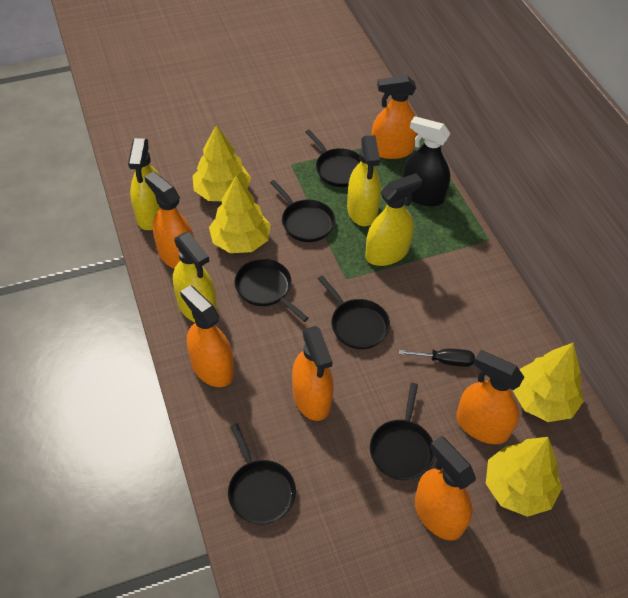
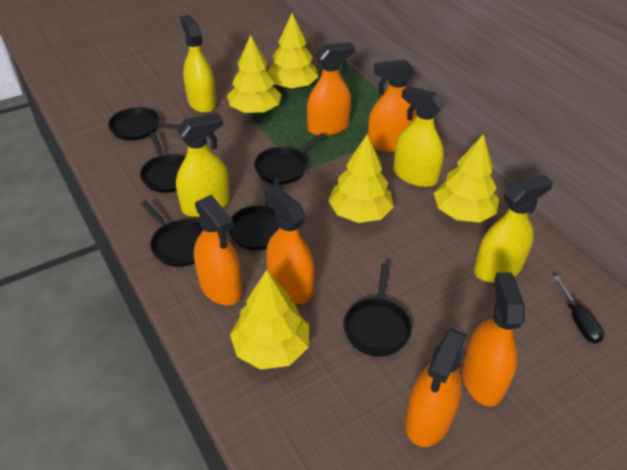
black spray bottle: 1 -> 0
yellow tree: 4 -> 5

